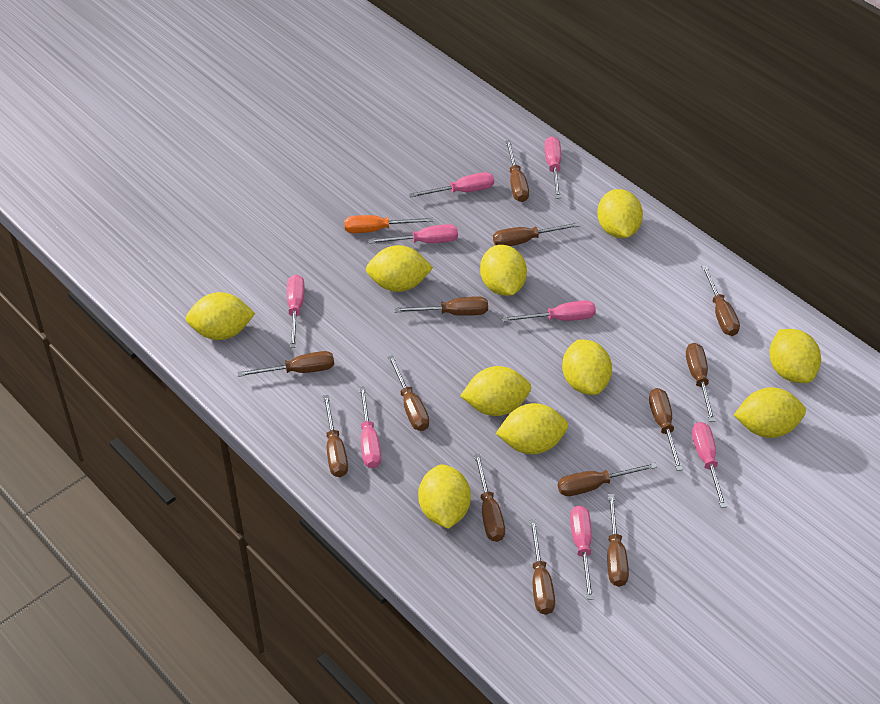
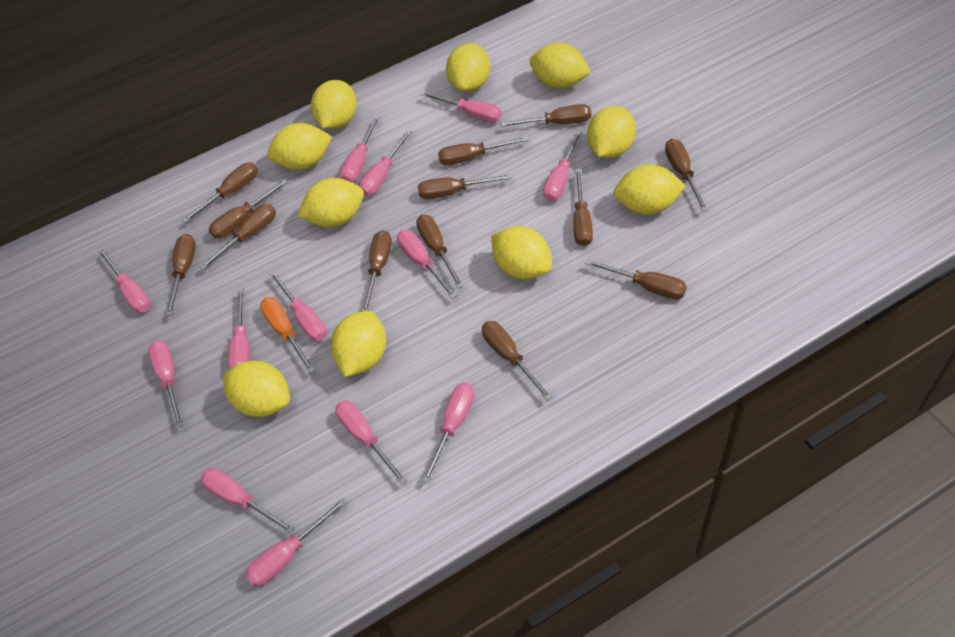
pink screwdriver: 8 -> 13

